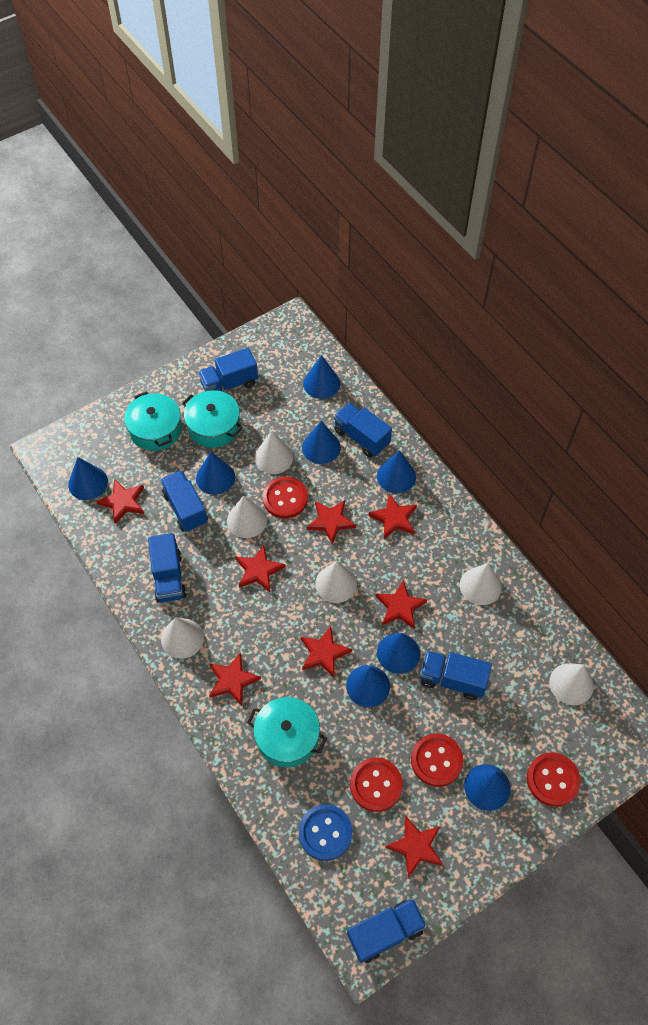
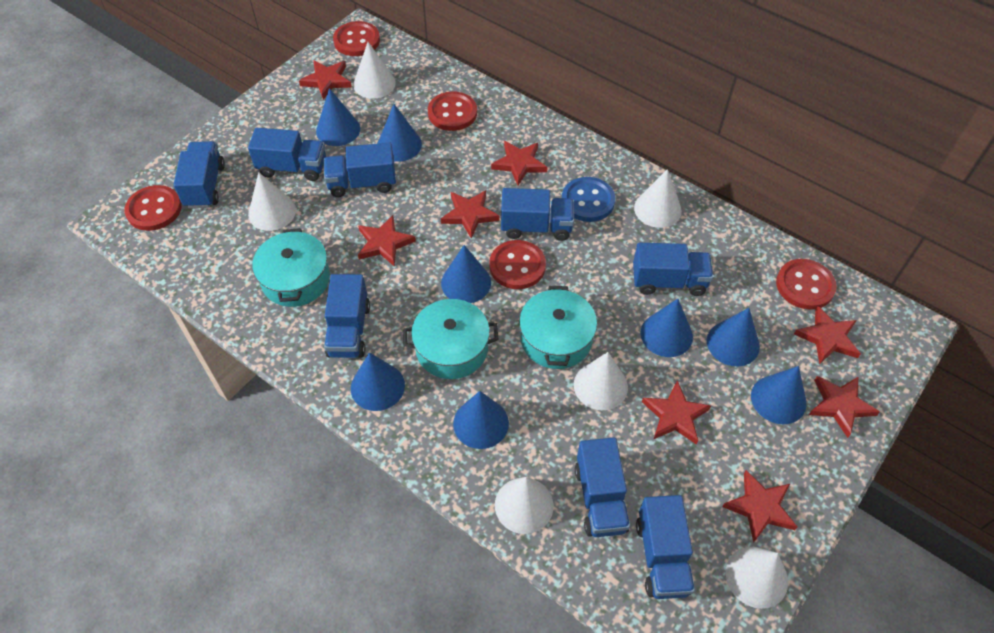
blue truck: 6 -> 8
red button: 4 -> 5

